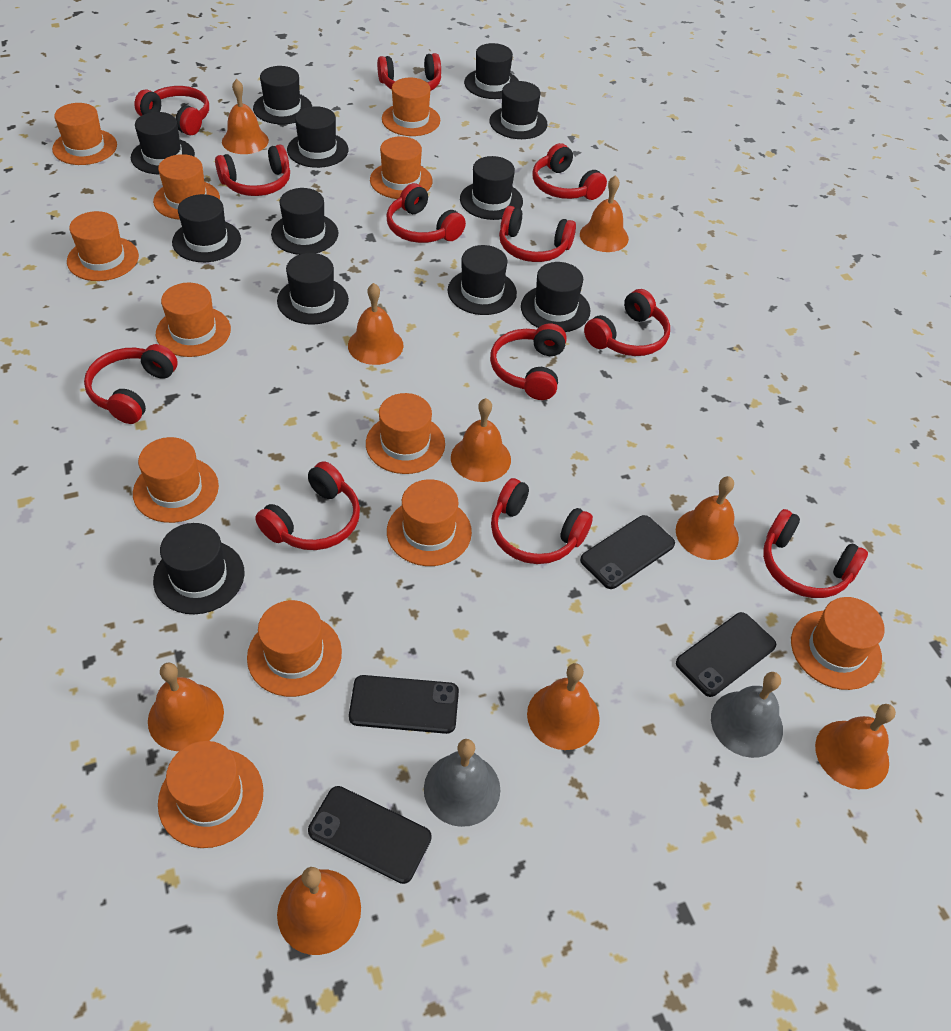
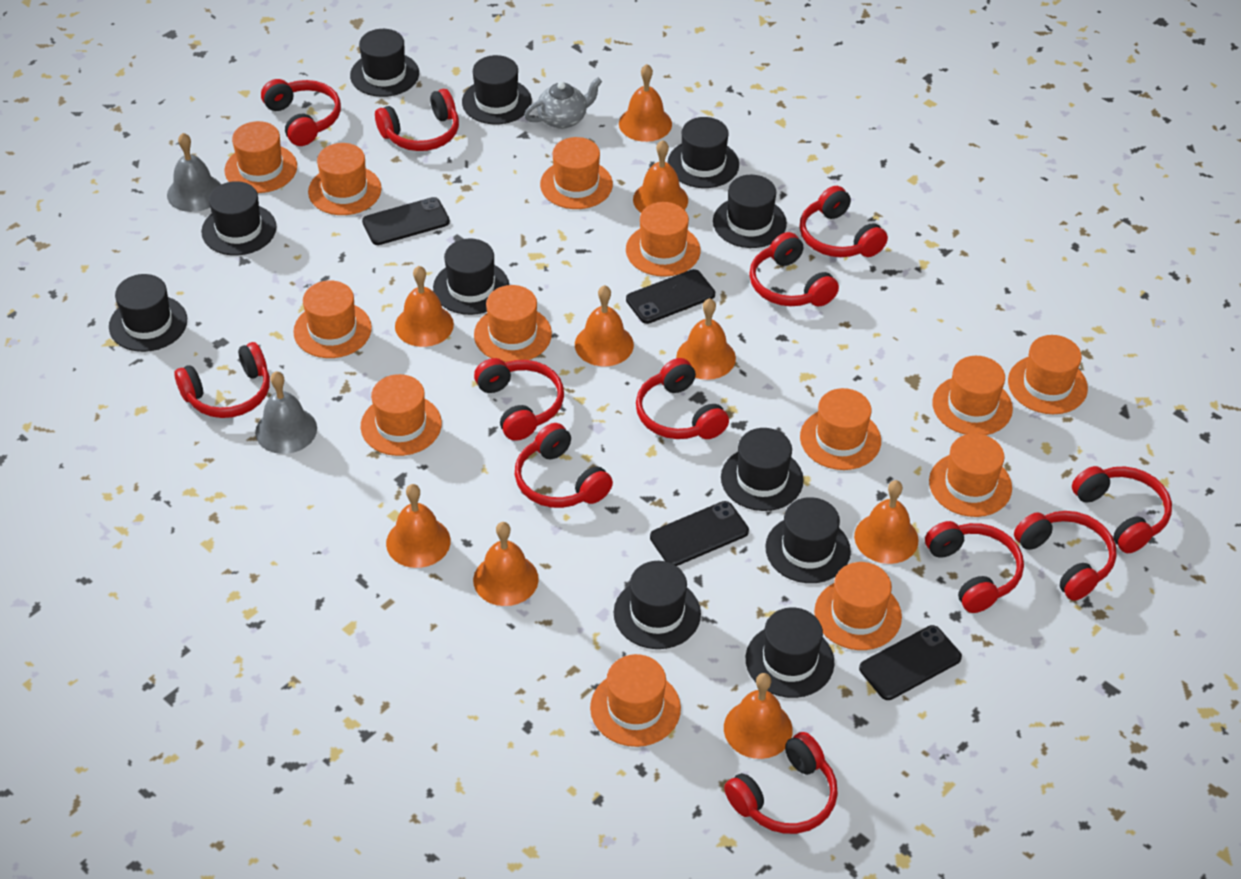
black hat: 12 -> 11
grey teapot: 0 -> 1
orange hat: 12 -> 13

